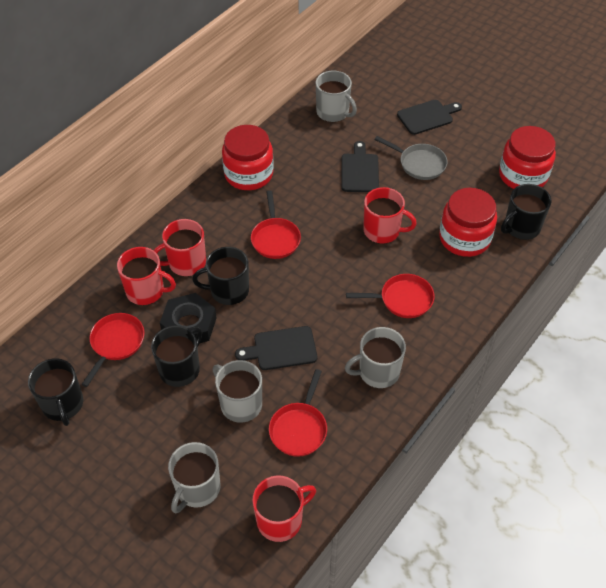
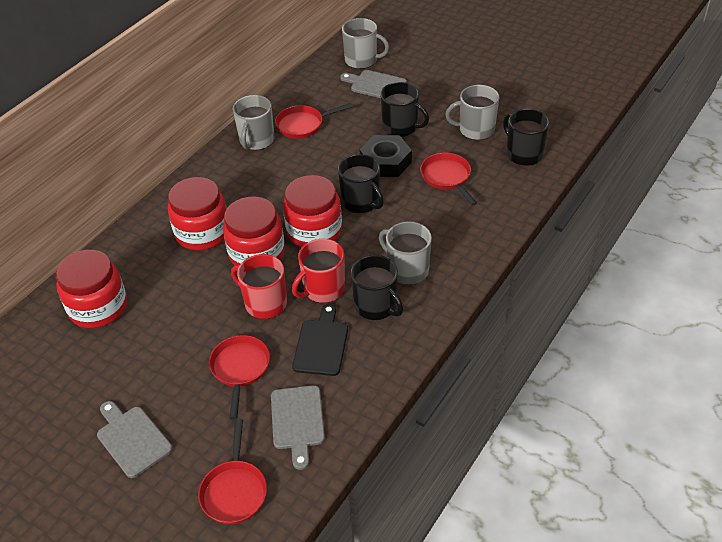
black cutting board: 3 -> 1
grey cutting board: 0 -> 3
grey pan: 1 -> 0
red jar: 3 -> 4
red mug: 4 -> 2

